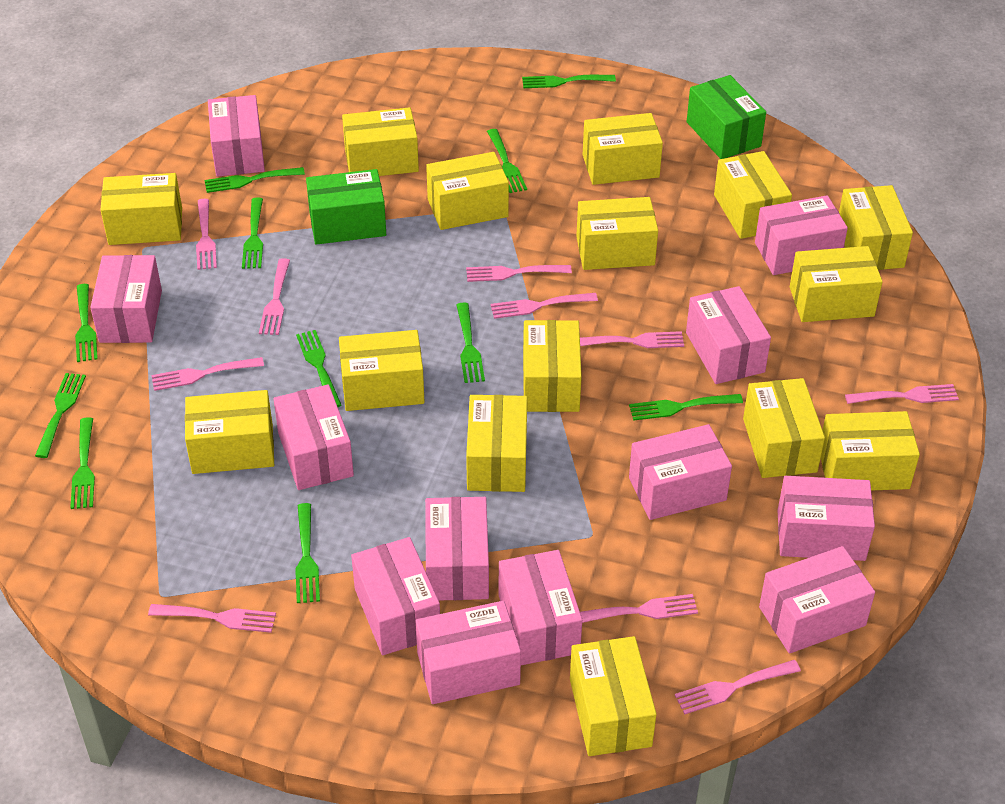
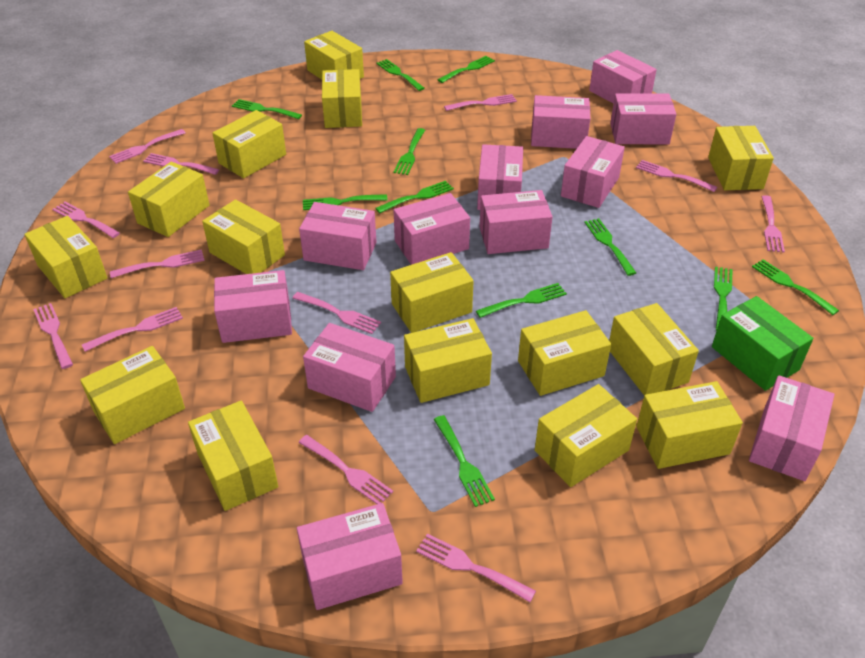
green box: 2 -> 1
pink fork: 10 -> 12

